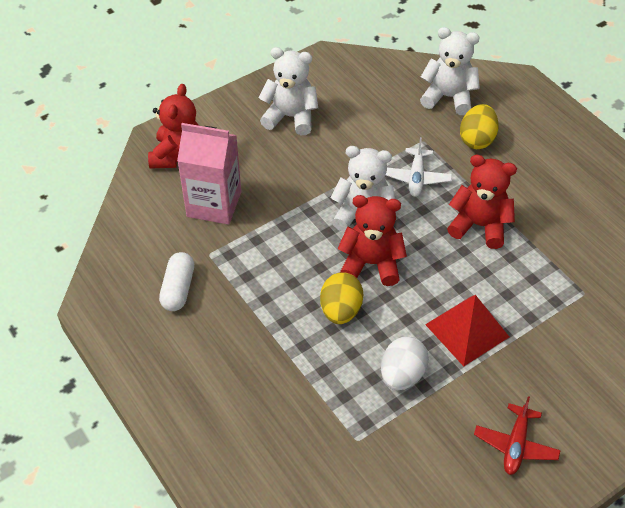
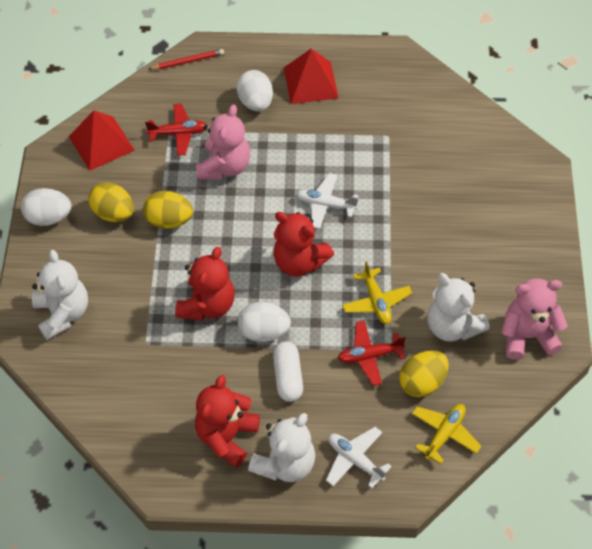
pink carton: 1 -> 0
pink teddy bear: 0 -> 2
red pencil: 0 -> 1
red plane: 1 -> 2
red pyramid: 1 -> 2
white egg: 1 -> 3
white plane: 1 -> 2
yellow egg: 2 -> 3
yellow plane: 0 -> 2

